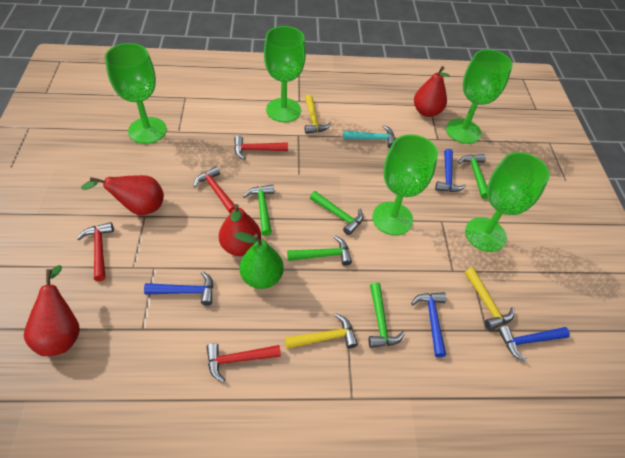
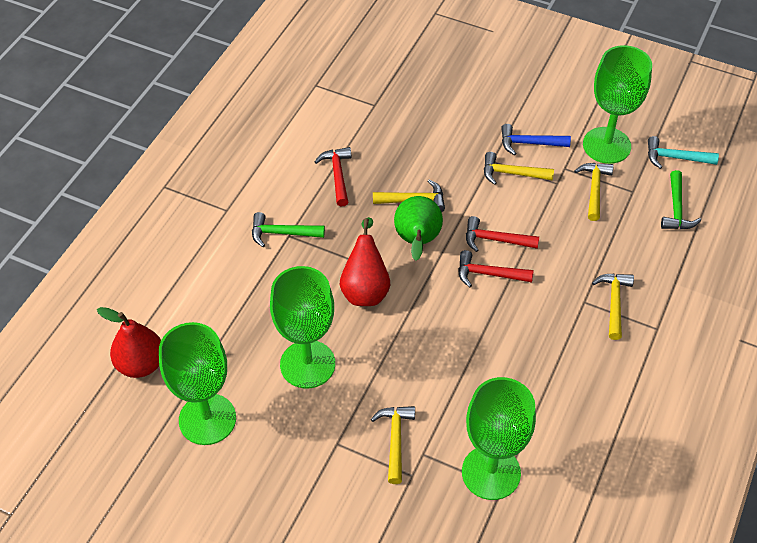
blue hammer: 4 -> 1
green goblet: 5 -> 4
green hammer: 5 -> 2
red hammer: 4 -> 3
red pear: 4 -> 2
yellow hammer: 3 -> 5

